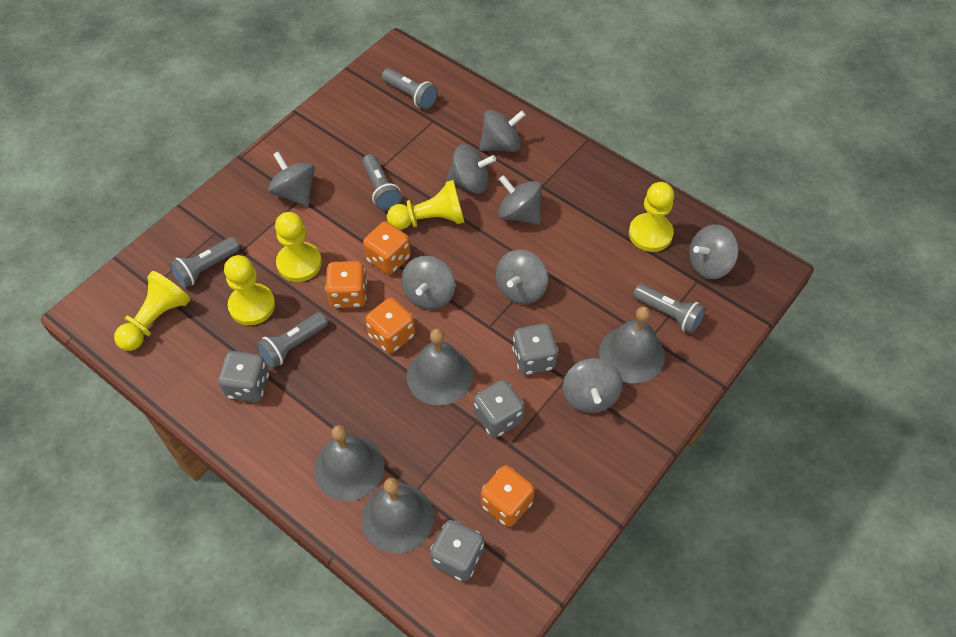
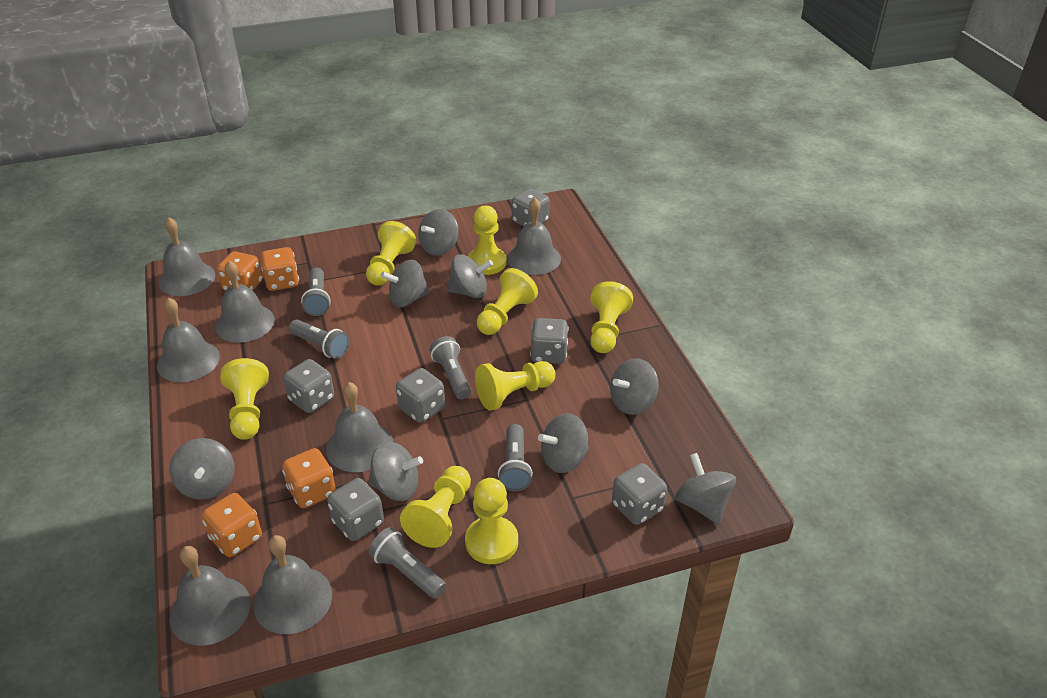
grey bell: 4 -> 7
grey dice: 4 -> 6
yellow pawn: 5 -> 8

